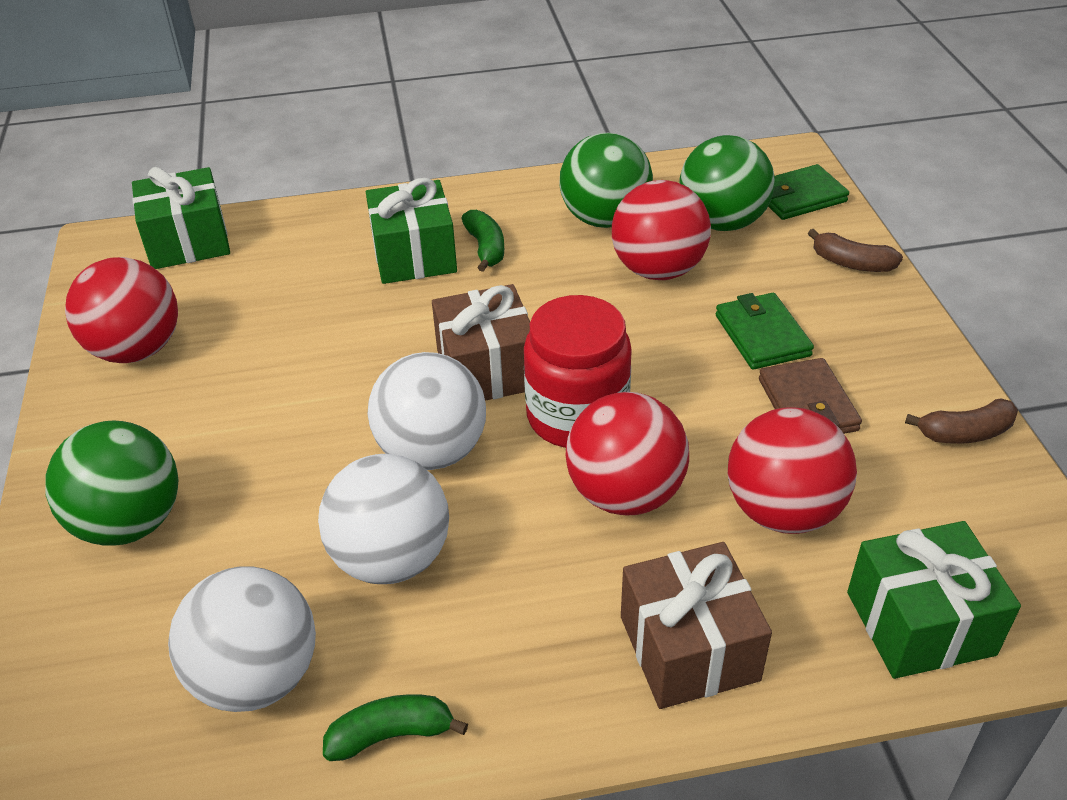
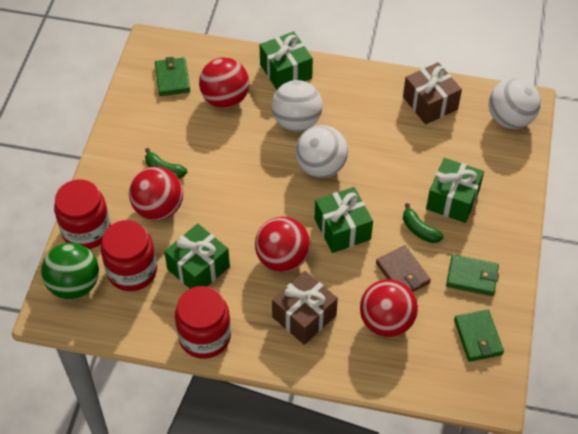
brown banana: 2 -> 0
green ball: 3 -> 1
green gift: 3 -> 4
green wallet: 2 -> 3
red jar: 1 -> 3

